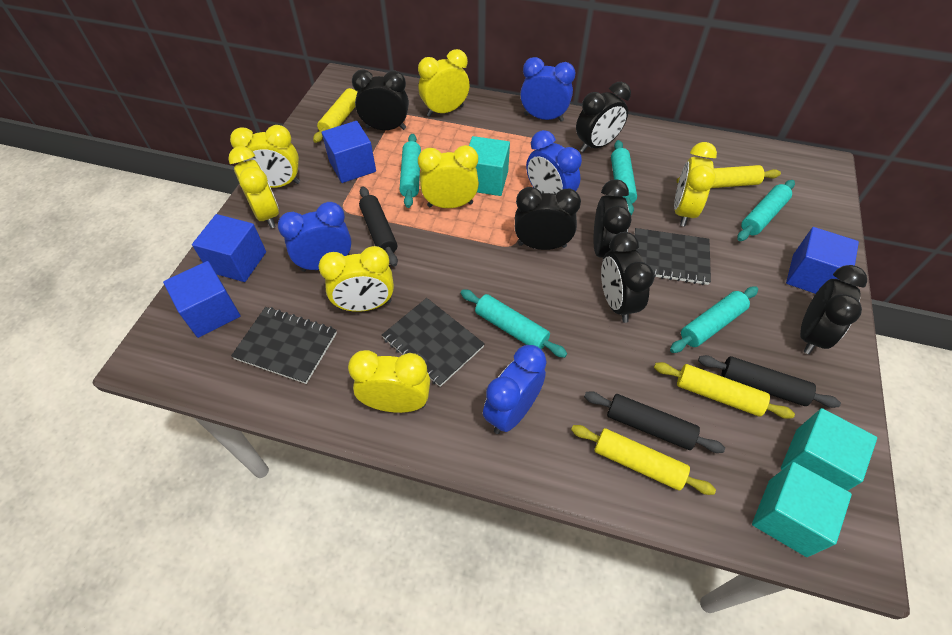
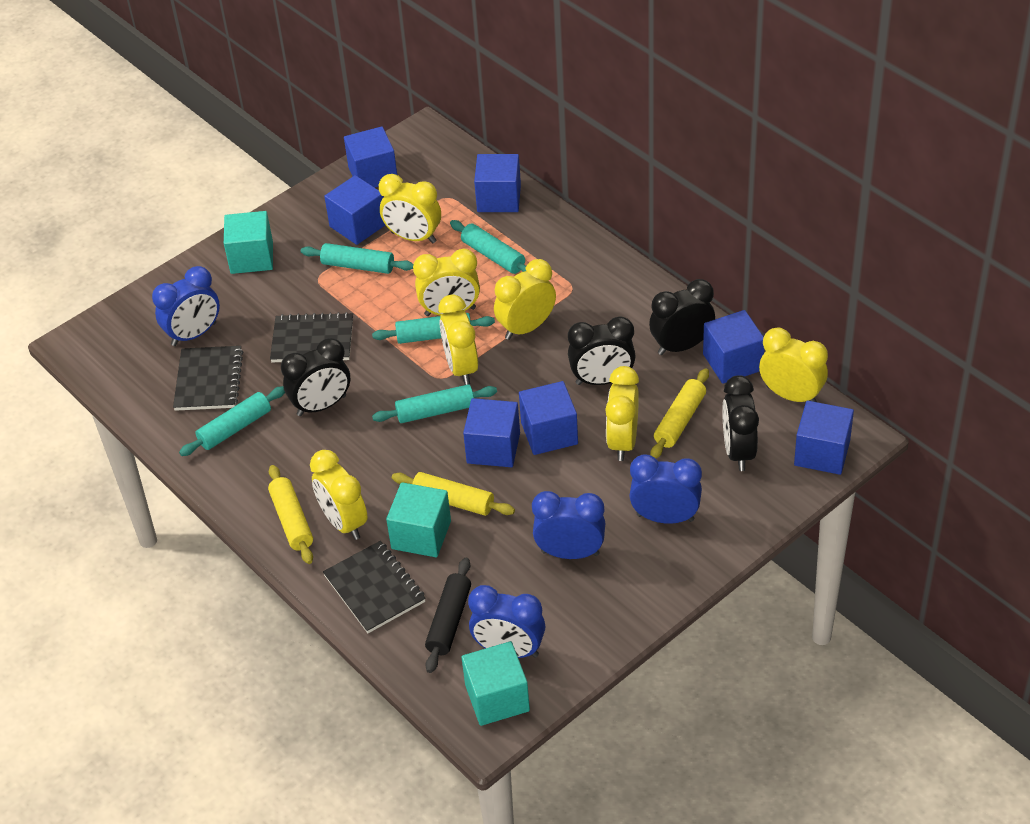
black clock: 6 -> 4
black rolling pin: 3 -> 1
blue cube: 4 -> 7
yellow rolling pin: 4 -> 3

